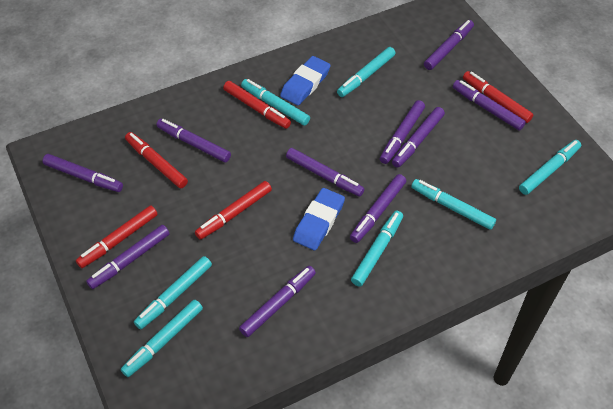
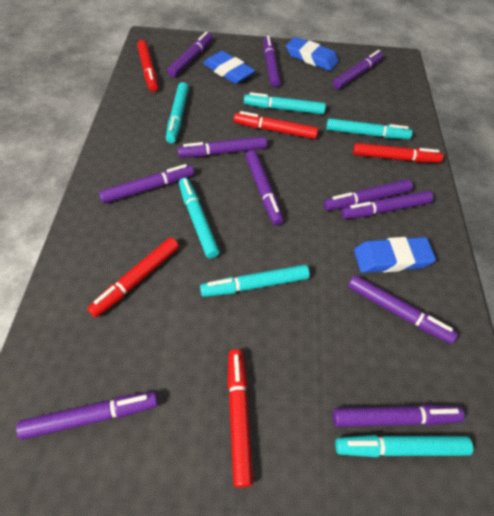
blue eraser: 2 -> 3
purple marker: 10 -> 11
turquoise marker: 7 -> 6

